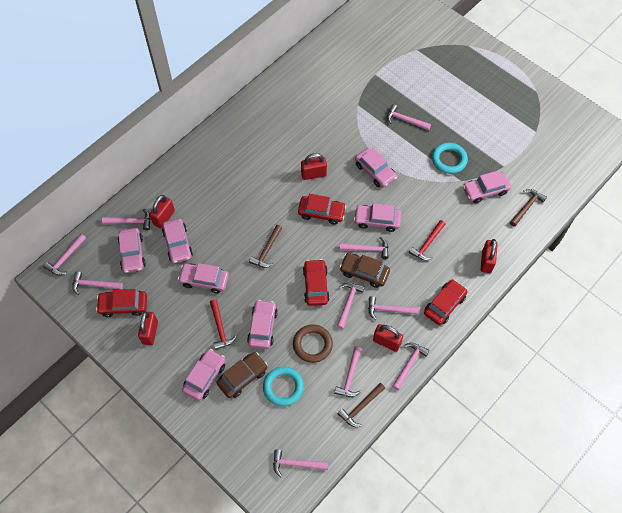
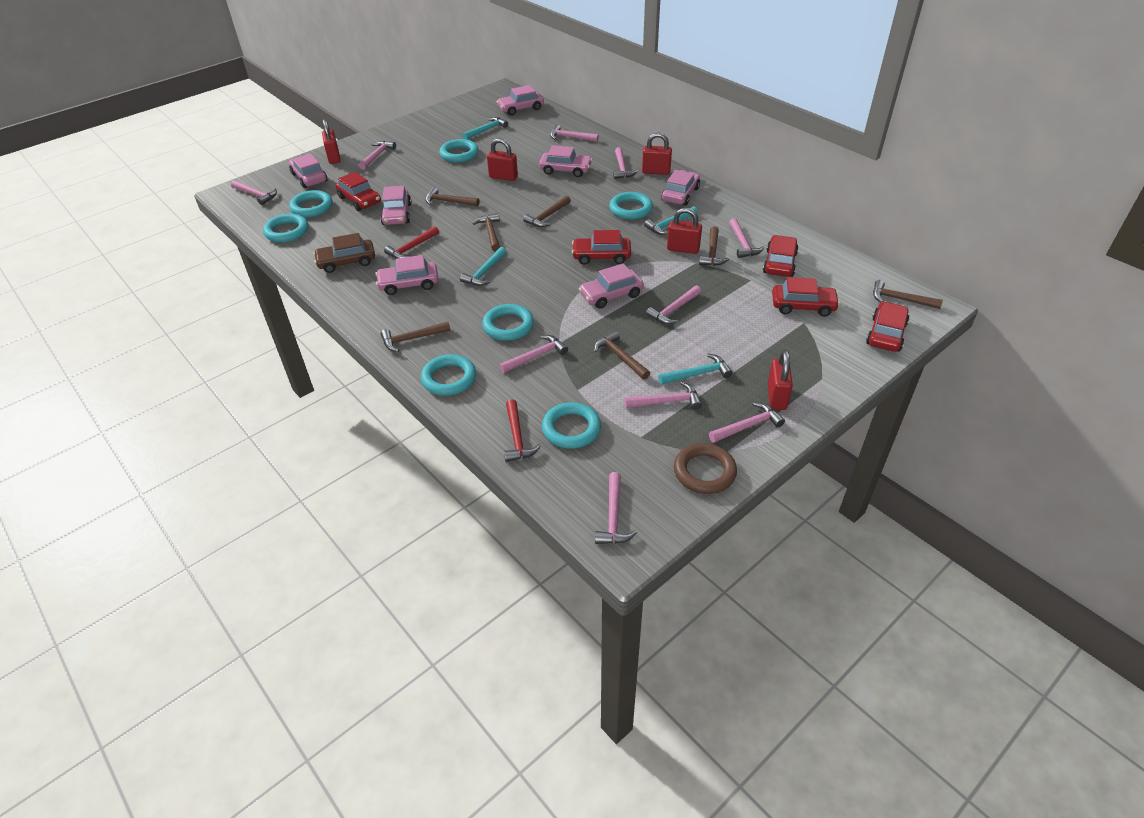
brown car: 2 -> 1
brown hammer: 3 -> 7
pink car: 8 -> 7
red car: 4 -> 5
turquoise hammer: 0 -> 4
turquoise ring: 2 -> 7

